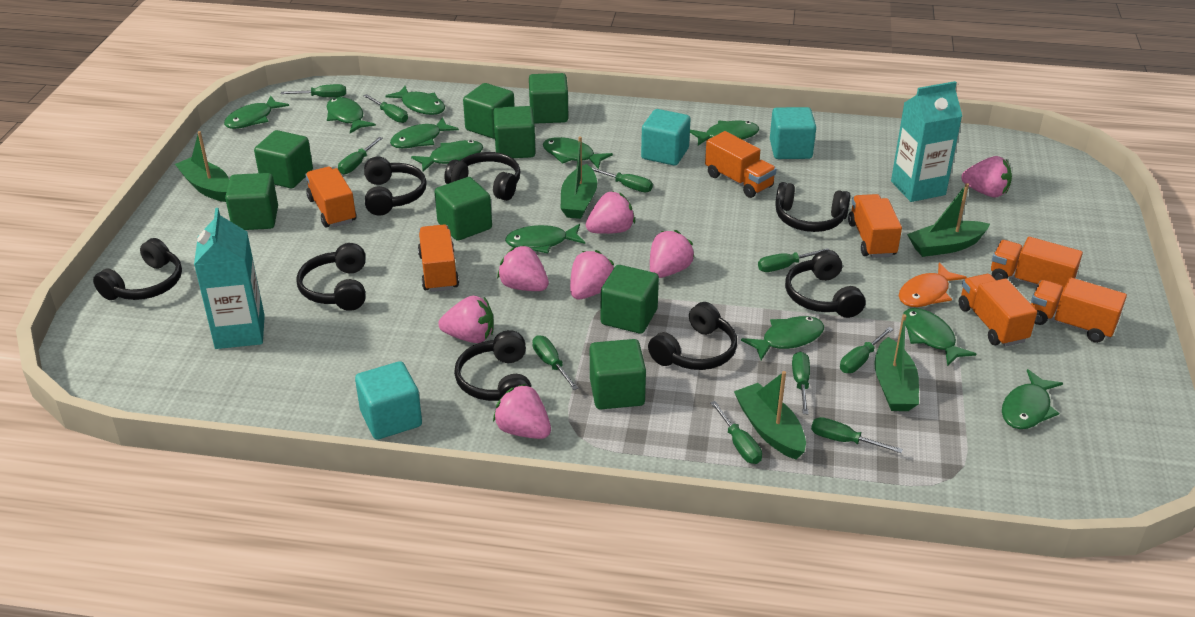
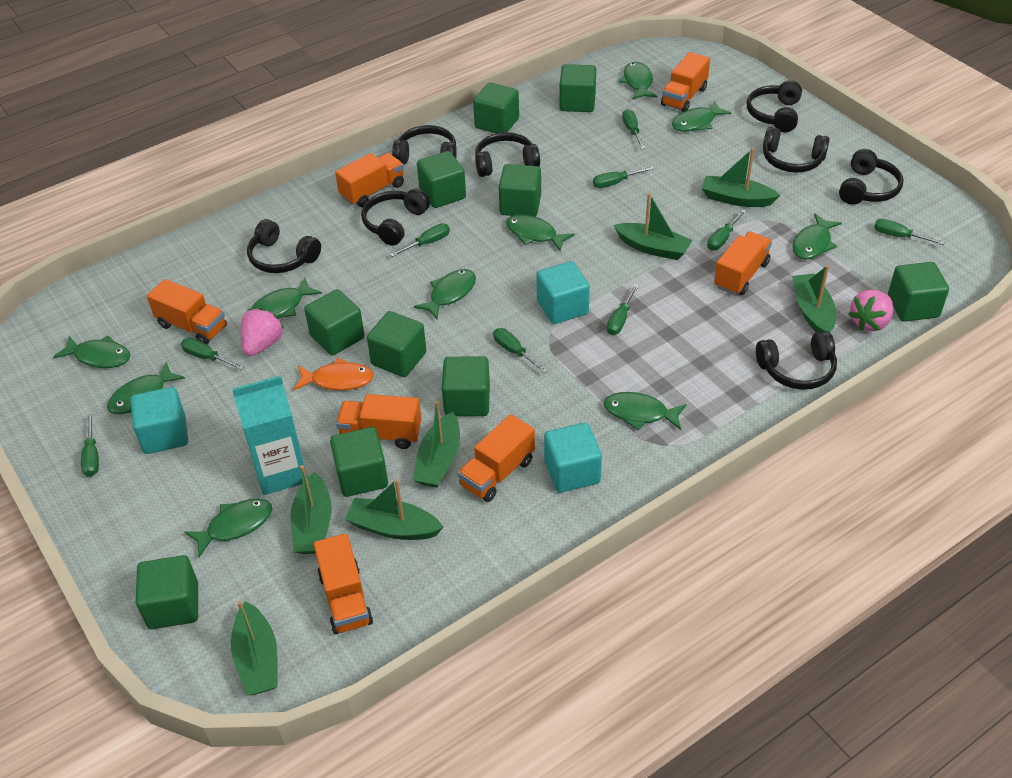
green boat: 5 -> 7
green cube: 8 -> 10
green fish: 11 -> 10
green screwdriver: 10 -> 9
pink strawberry: 7 -> 2
turquoise carton: 2 -> 1

